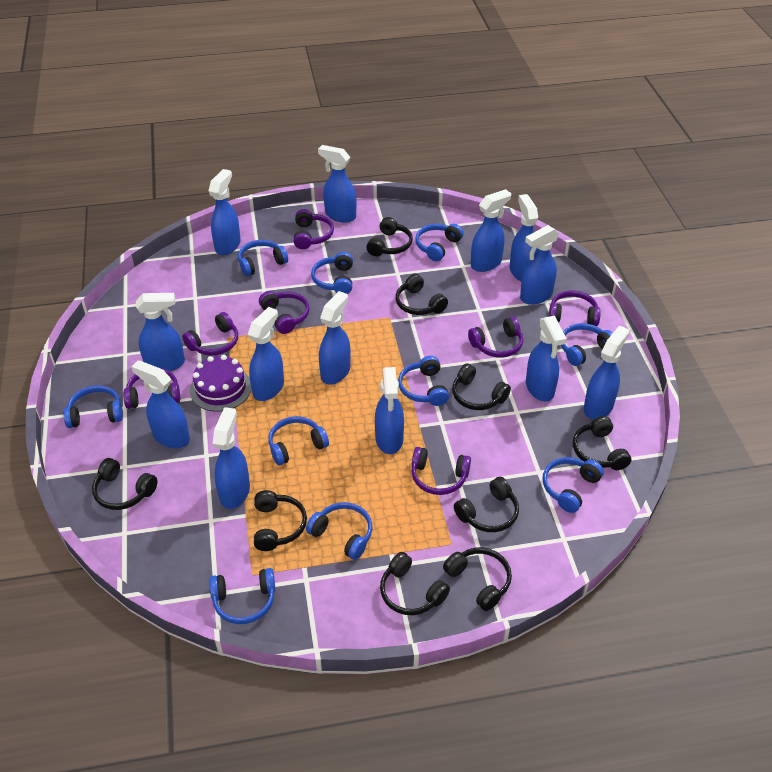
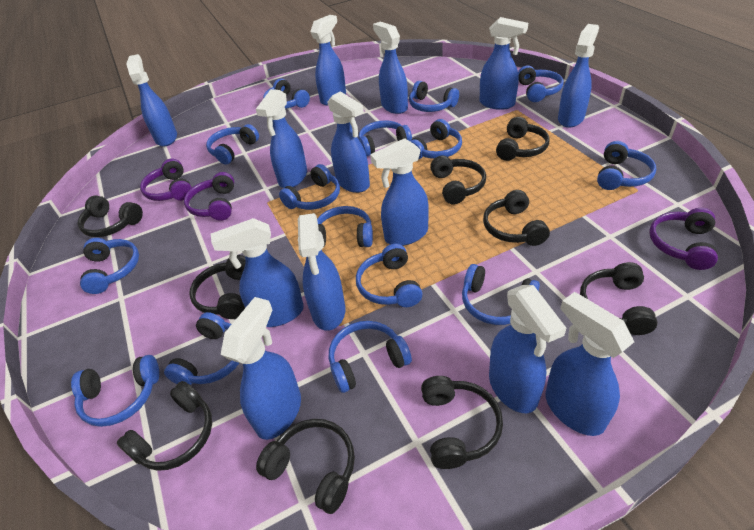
blue headphones: 10 -> 15
purple cake: 1 -> 0
purple headphones: 7 -> 3

